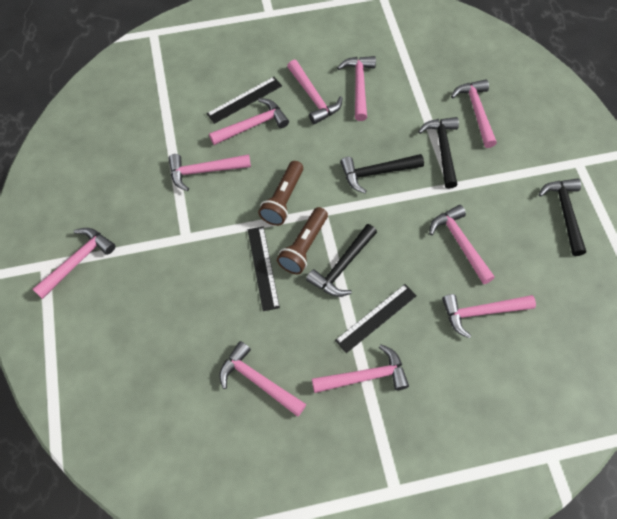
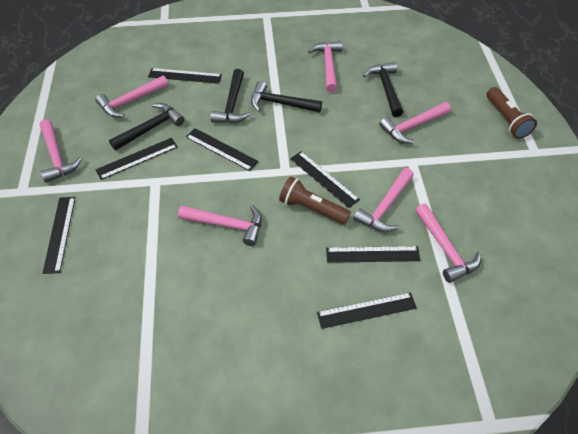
black ruler: 3 -> 7
pink hammer: 10 -> 7

